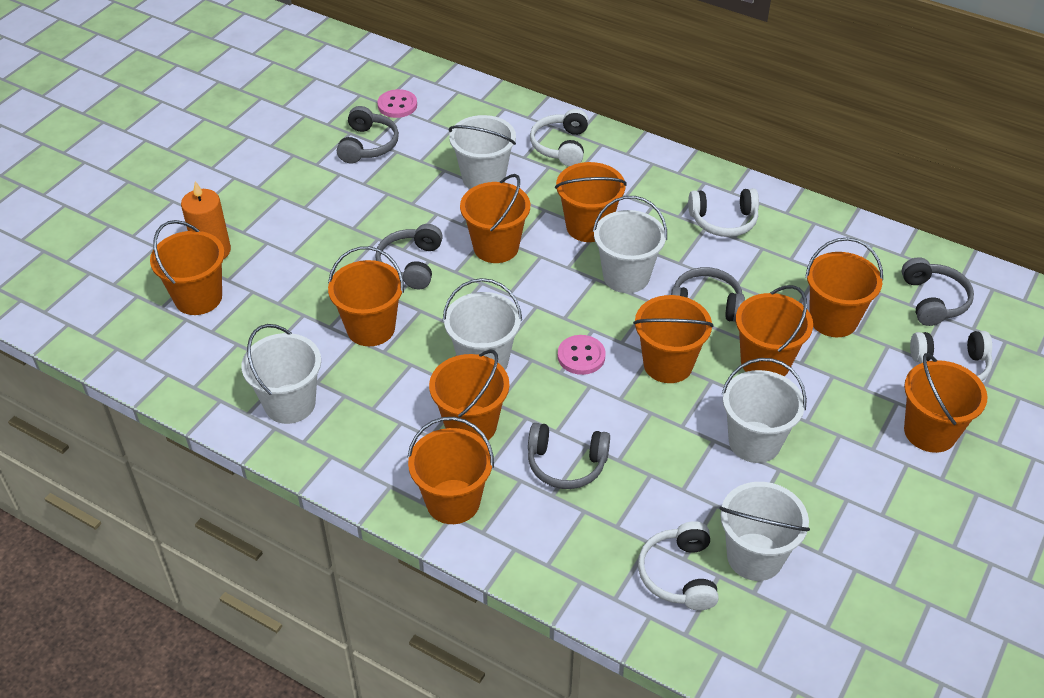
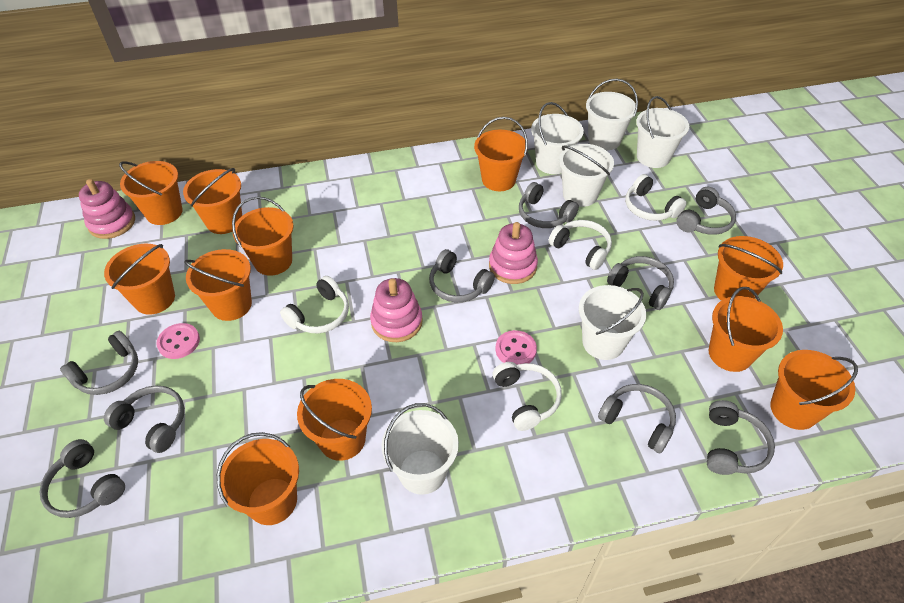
grey headphones: 5 -> 9
orange bucket: 10 -> 11
orange candle: 1 -> 0
pink stacking toy: 0 -> 3

